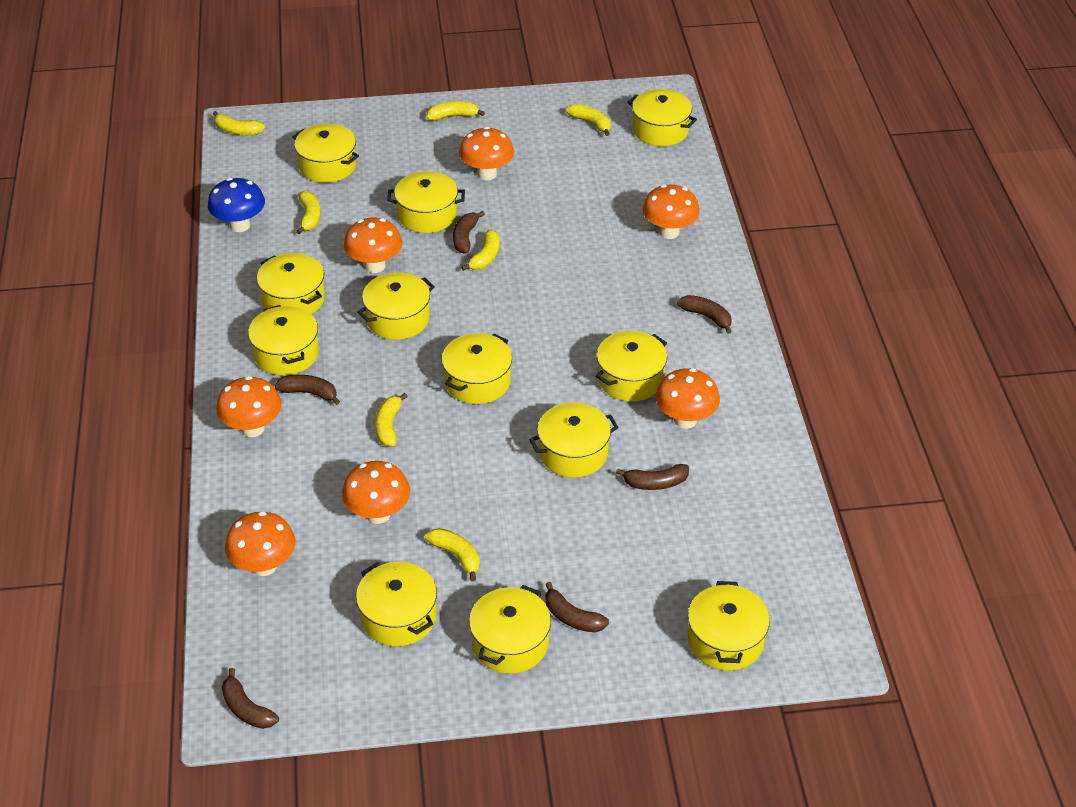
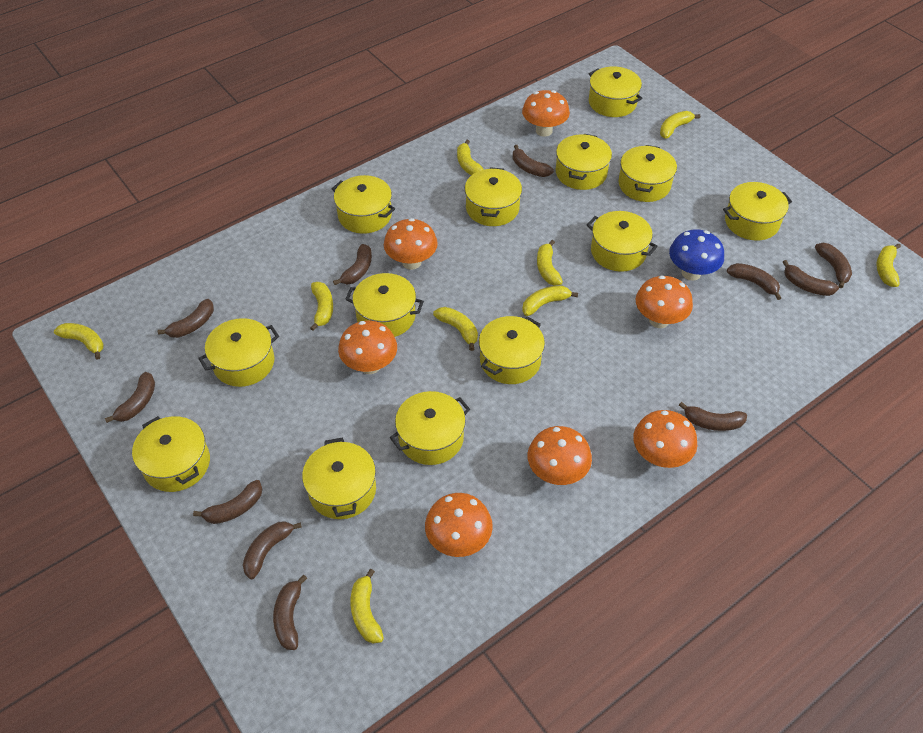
brown banana: 6 -> 11
yellow banana: 7 -> 9
yellow pot: 12 -> 13

